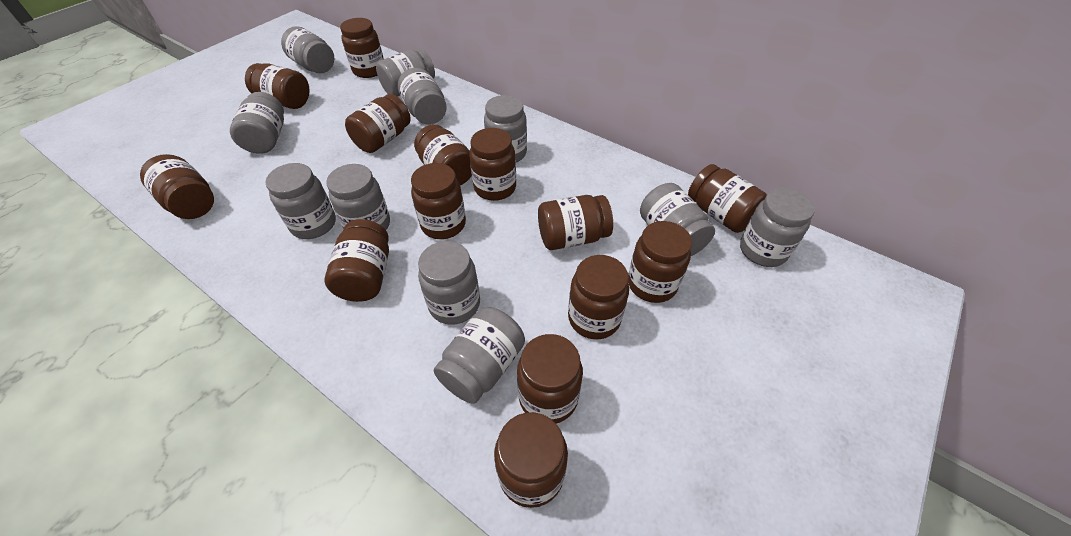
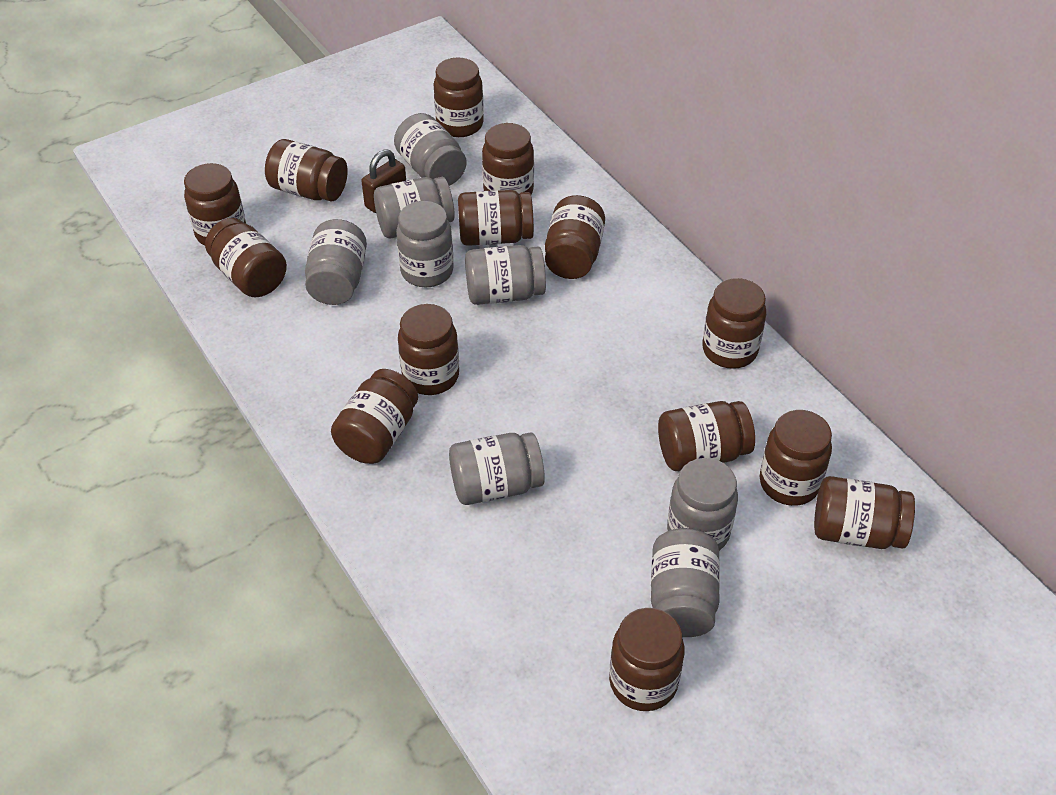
brown padlock: 0 -> 1
grey jar: 11 -> 8

